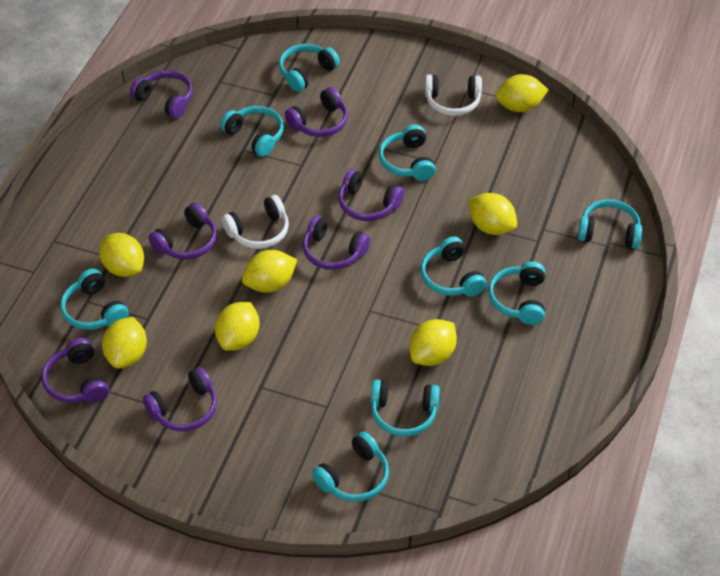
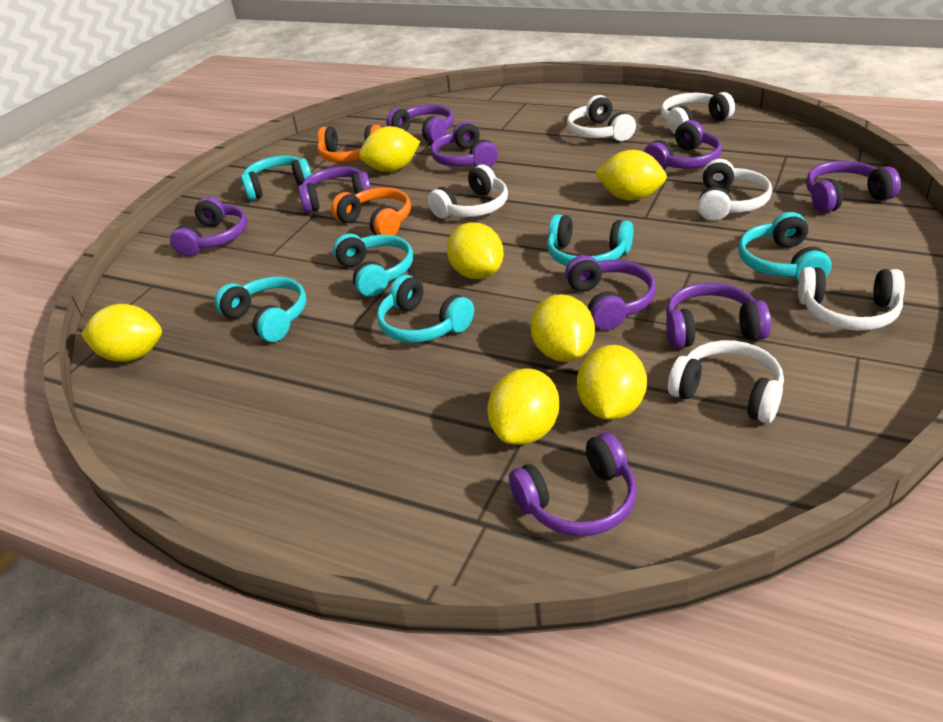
orange headphones: 0 -> 2
purple headphones: 7 -> 9
turquoise headphones: 9 -> 6
white headphones: 2 -> 6

